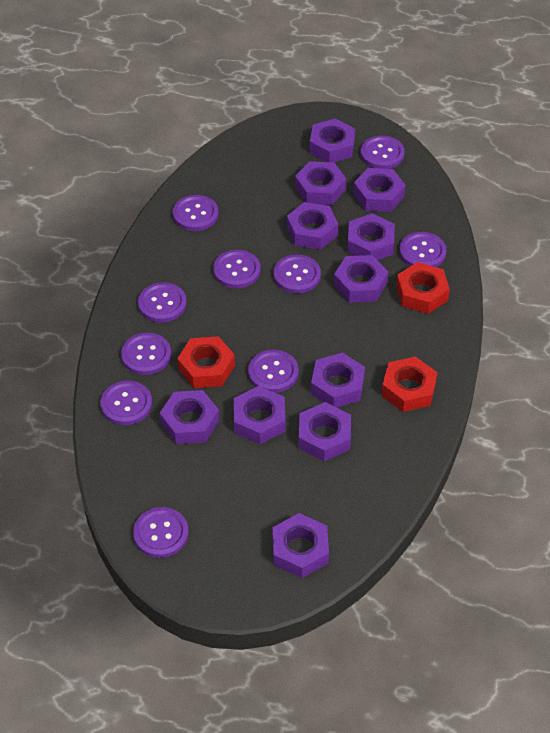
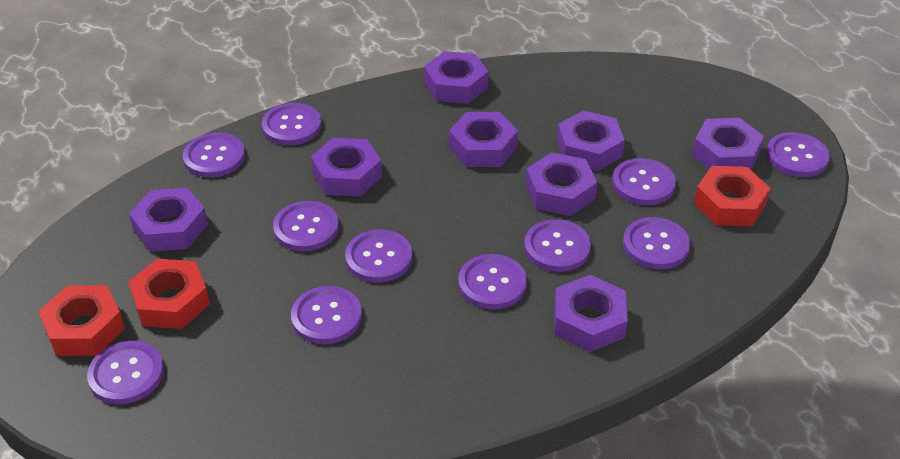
purple button: 10 -> 11
purple nut: 11 -> 8

